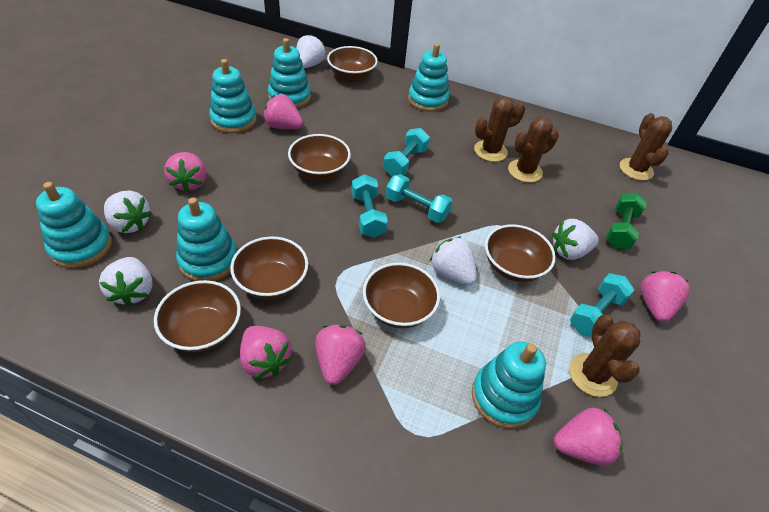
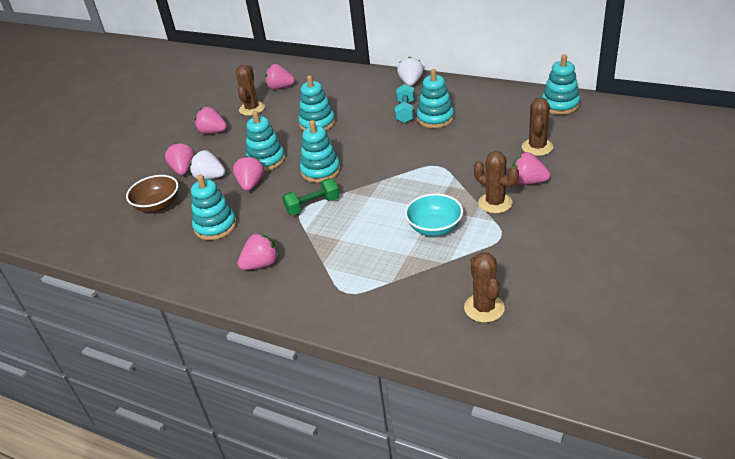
brown bowl: 6 -> 1
turquoise bowl: 0 -> 1
turquoise dumbbell: 4 -> 1
white strawberry: 5 -> 2

